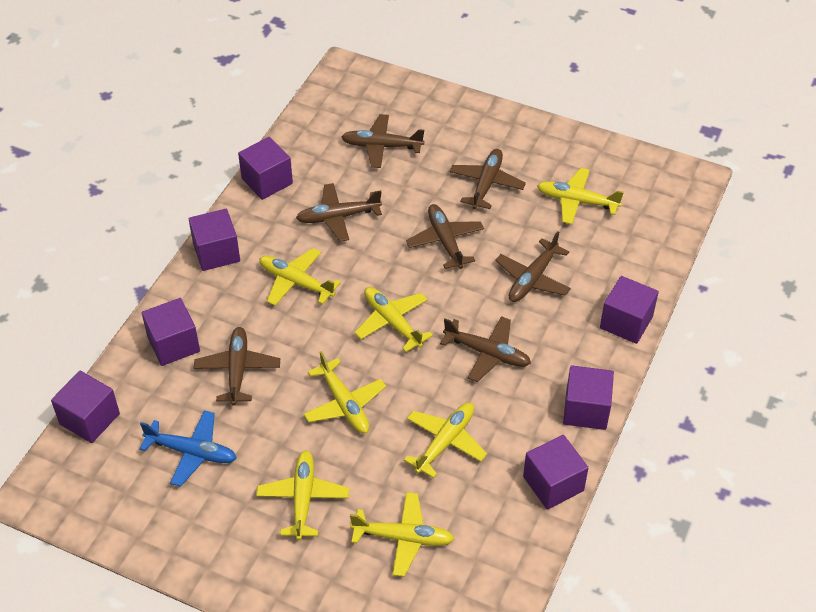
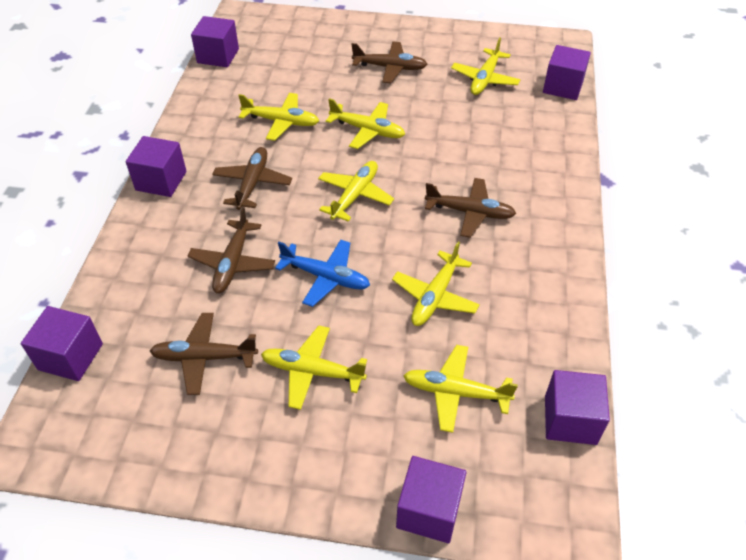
brown plane: 7 -> 5
purple cube: 7 -> 6

